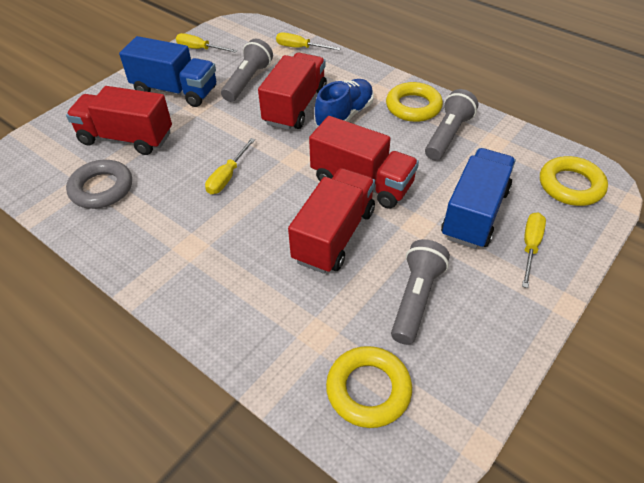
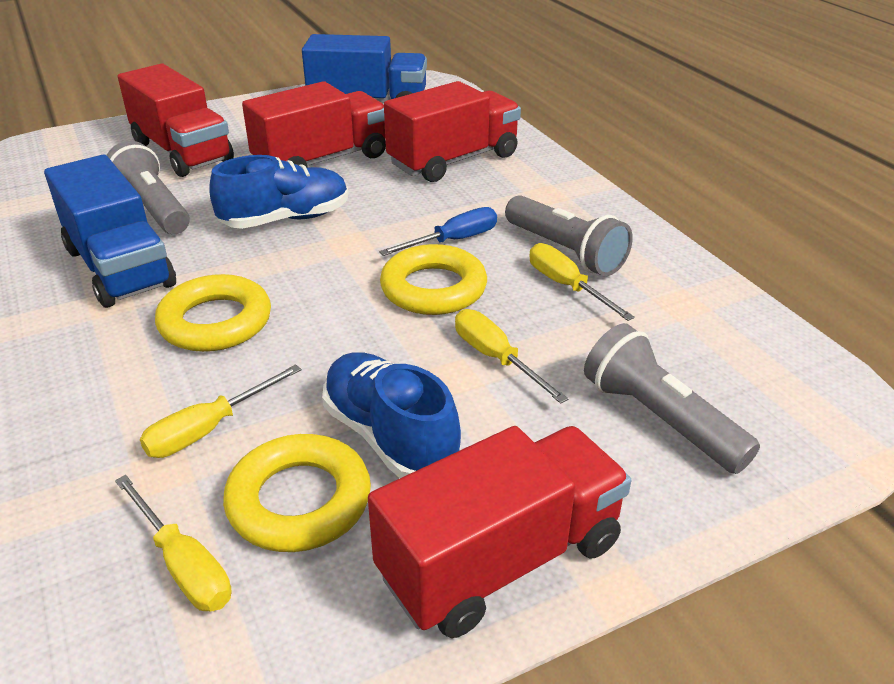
blue screwdriver: 0 -> 1
blue shoe: 1 -> 2
grey ring: 1 -> 0

